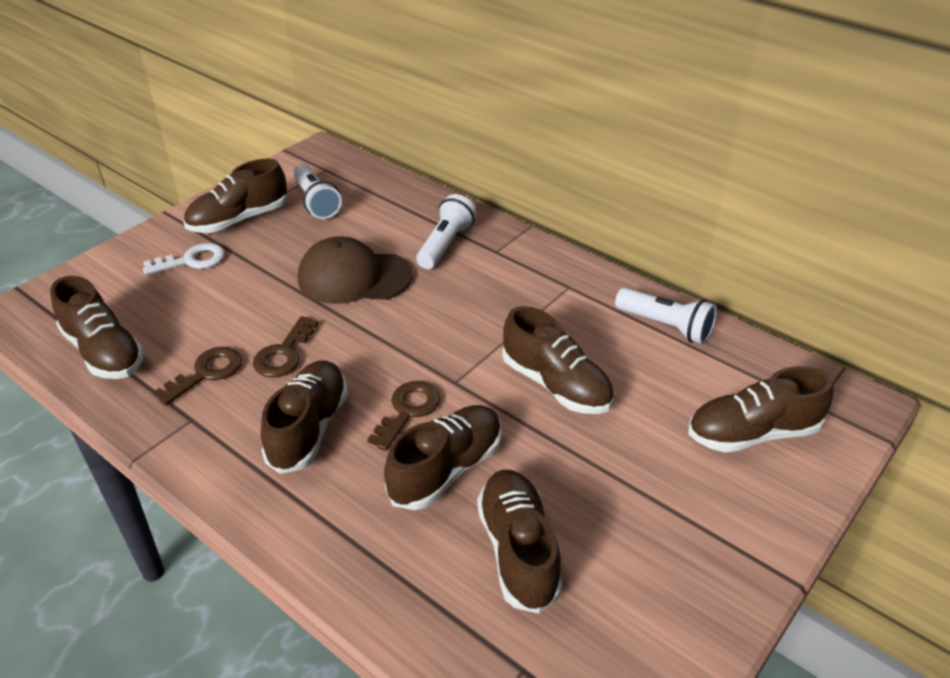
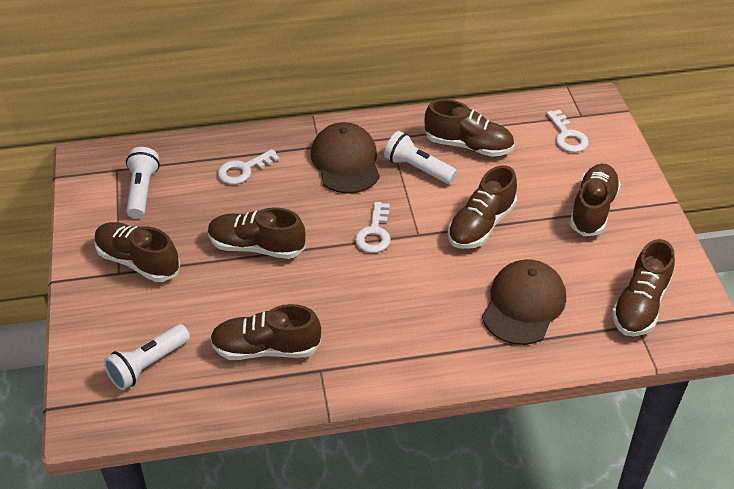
brown cap: 1 -> 2
brown key: 3 -> 0
white key: 1 -> 3

